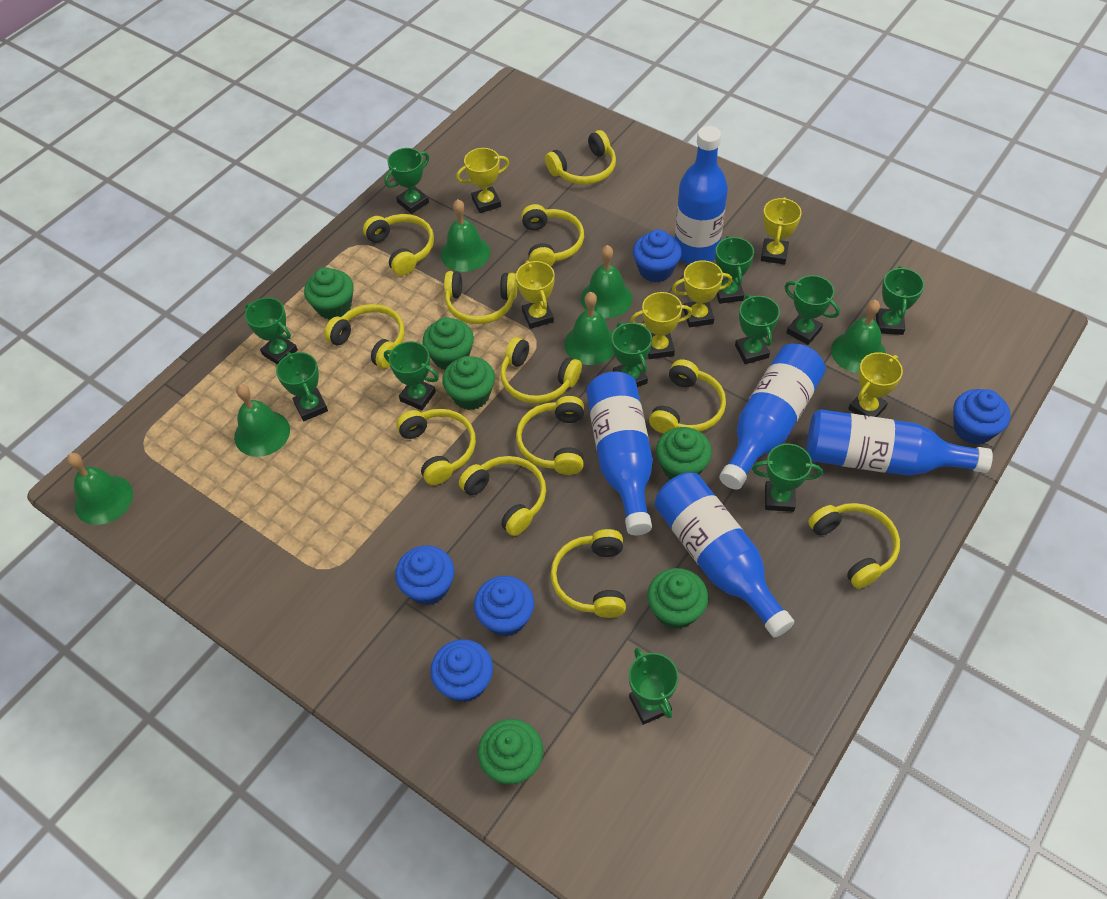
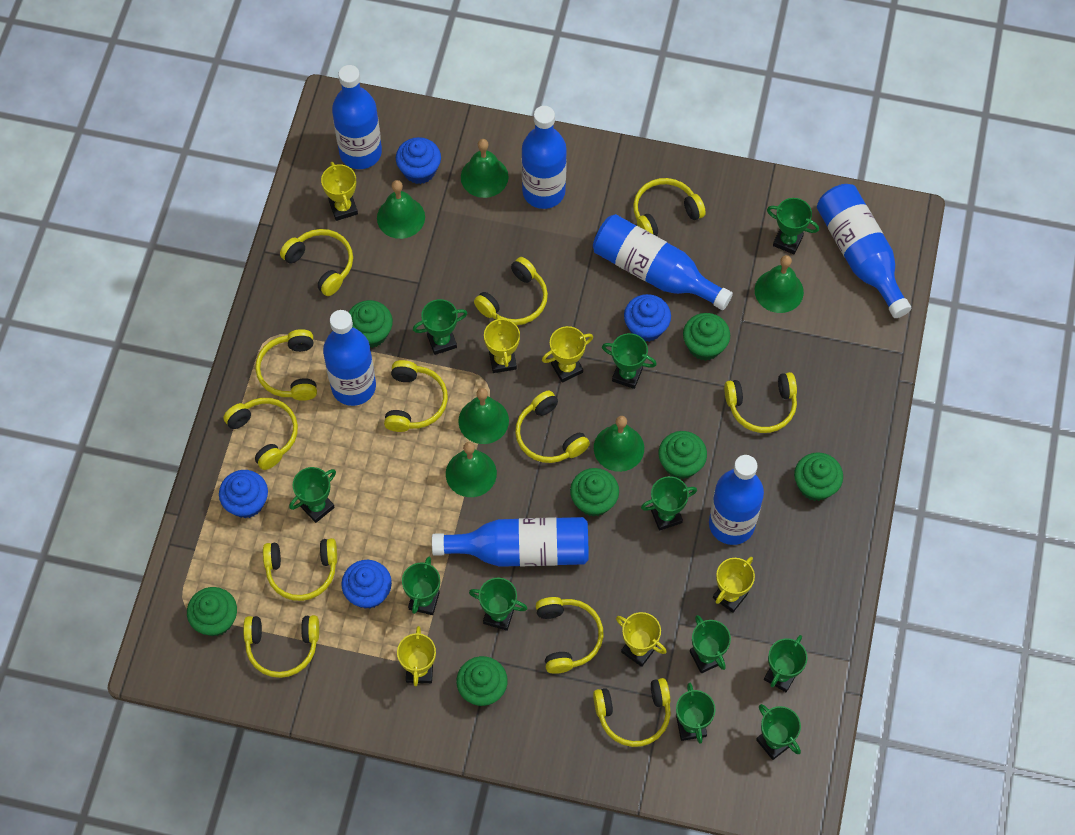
blue bottle: 5 -> 7
blue cupcake: 5 -> 4
green cupcake: 6 -> 7

